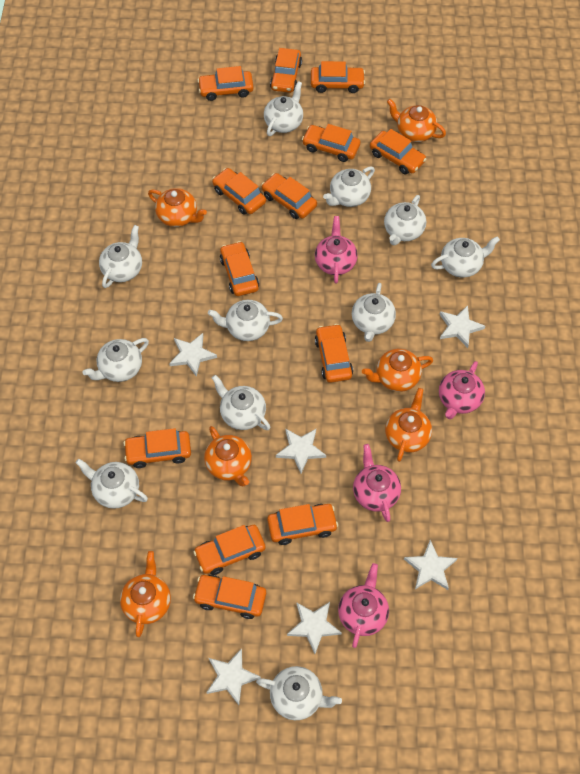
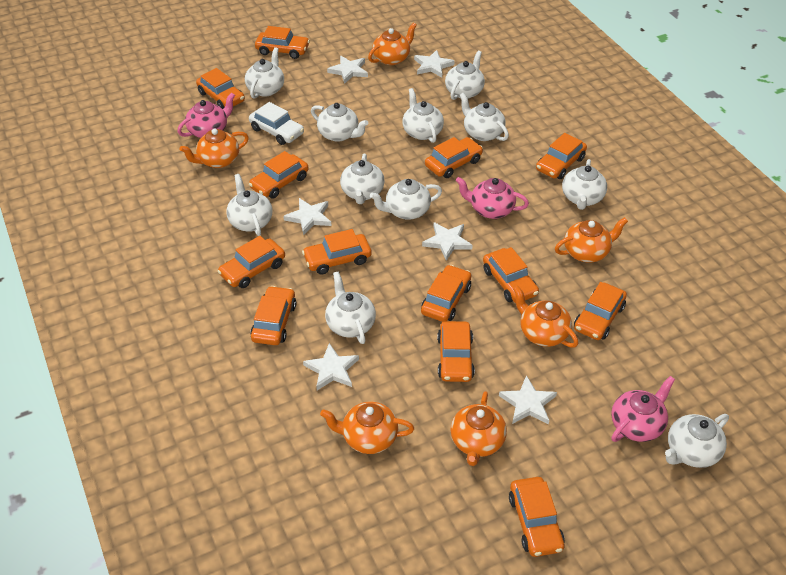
pink teapot: 4 -> 3
white car: 0 -> 1

